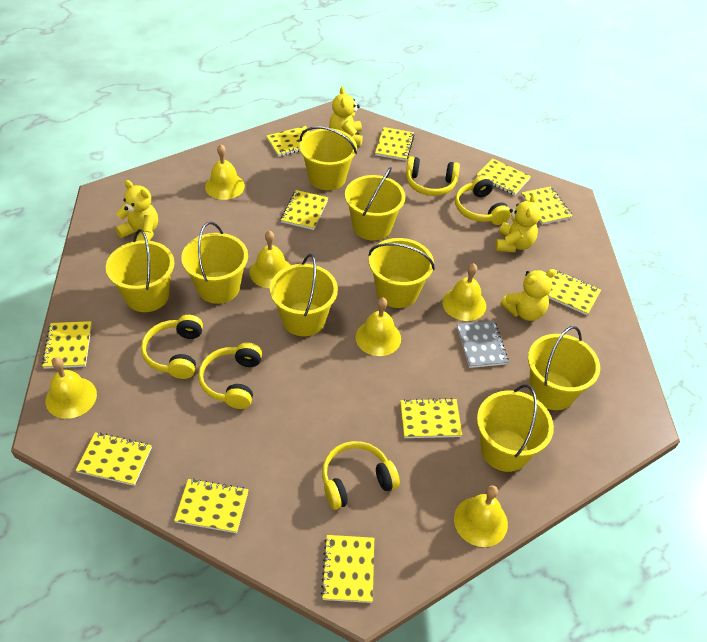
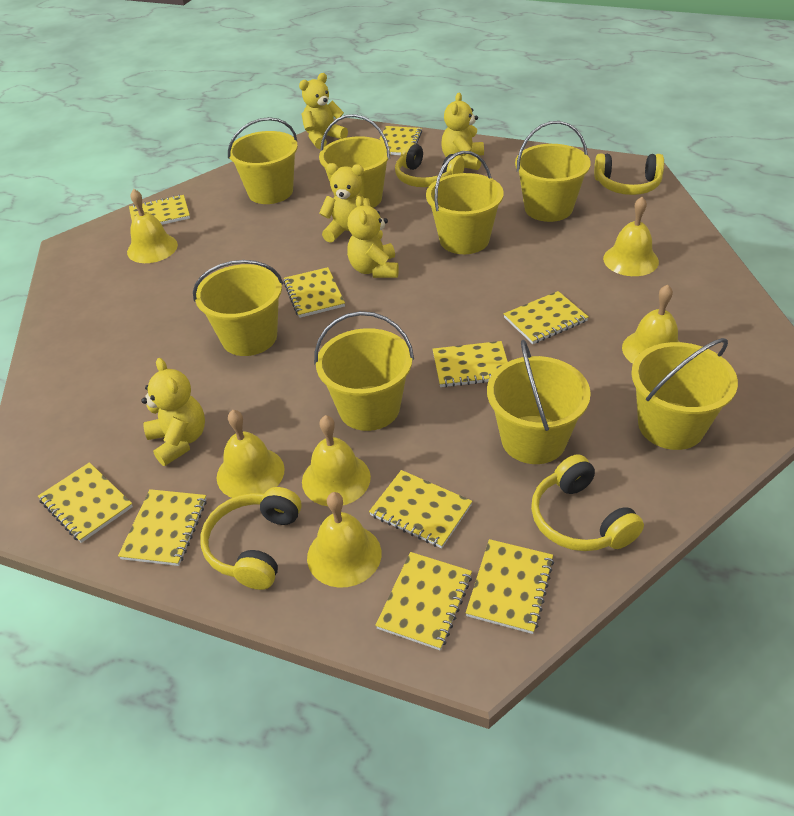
grey notebook: 1 -> 0
yellow headphones: 5 -> 4
yellow notebook: 11 -> 10
yellow teddy bear: 4 -> 5

